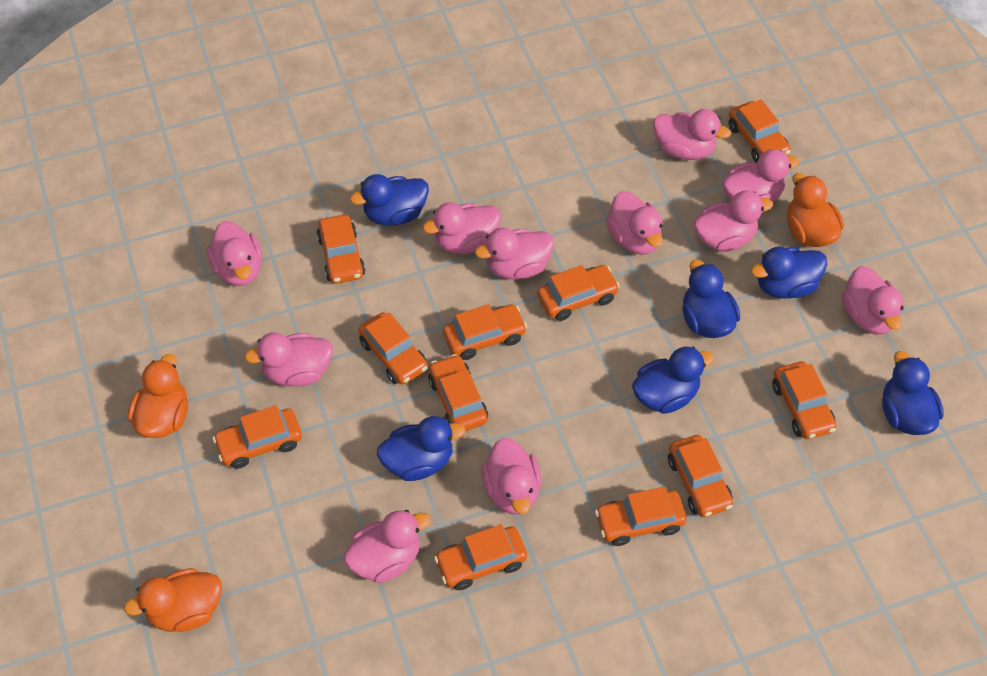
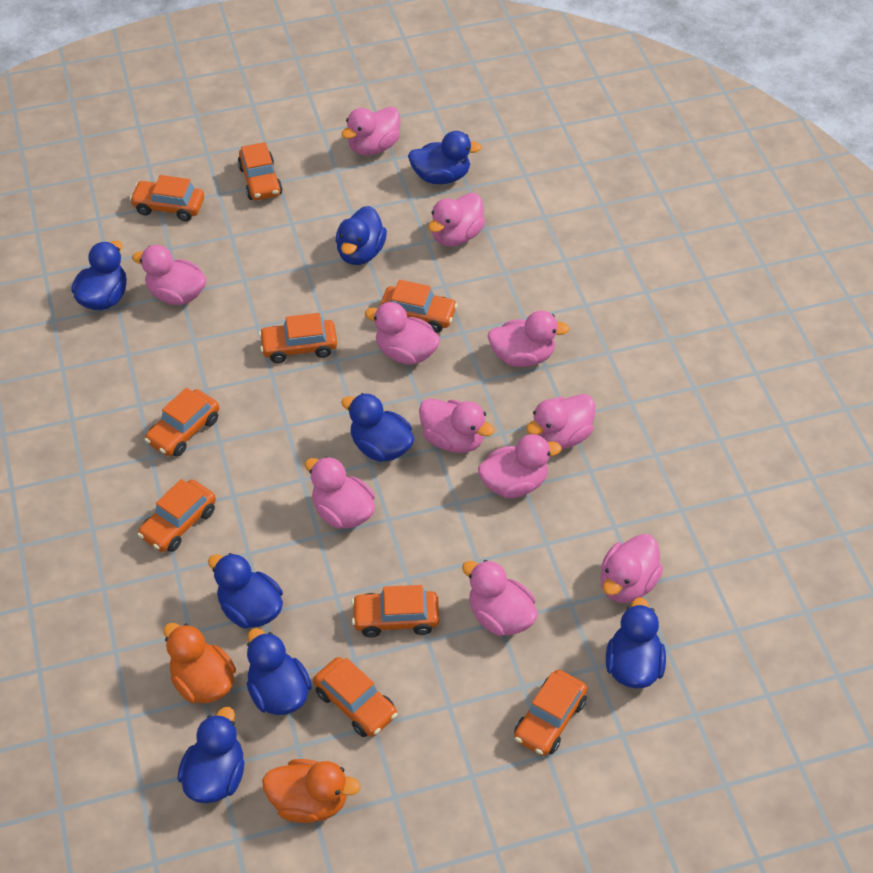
blue duck: 6 -> 8
orange car: 11 -> 9
orange duck: 3 -> 2

